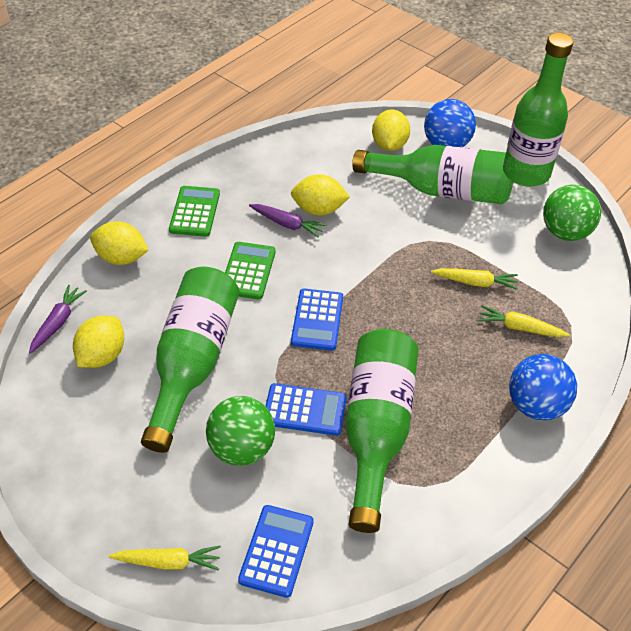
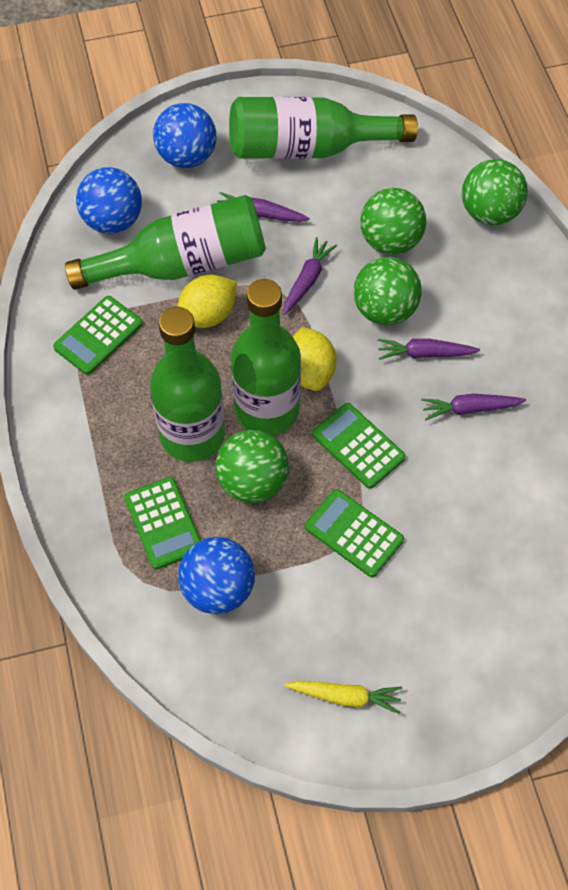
blue ball: 2 -> 3
blue calculator: 3 -> 0
green ball: 2 -> 4
green calculator: 2 -> 4
purple carrot: 2 -> 4
yellow carrot: 3 -> 1
yellow lemon: 4 -> 2

